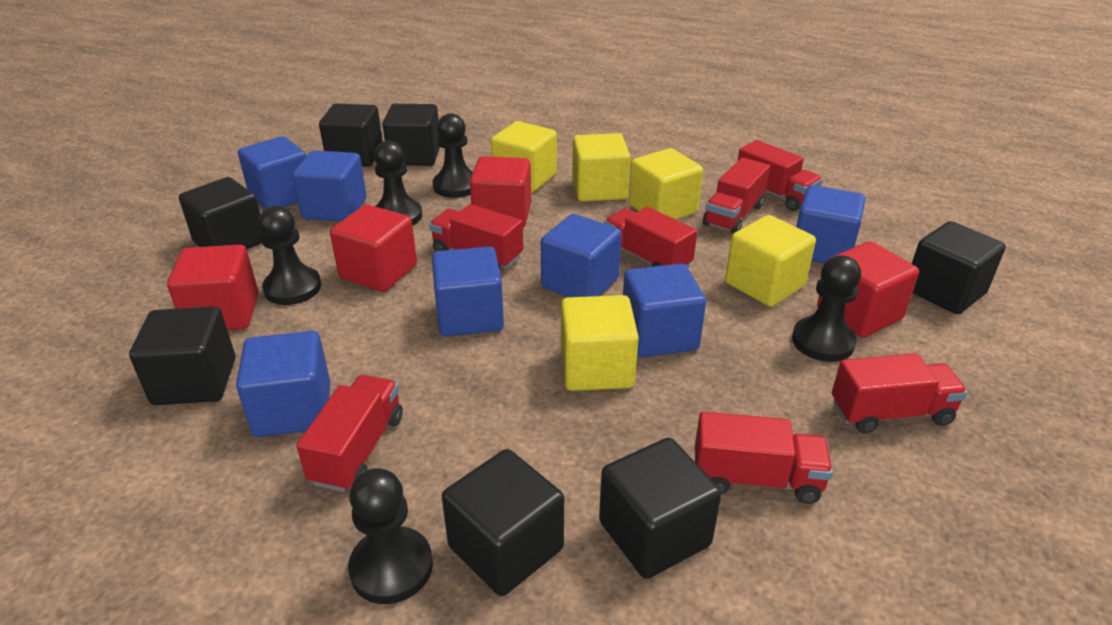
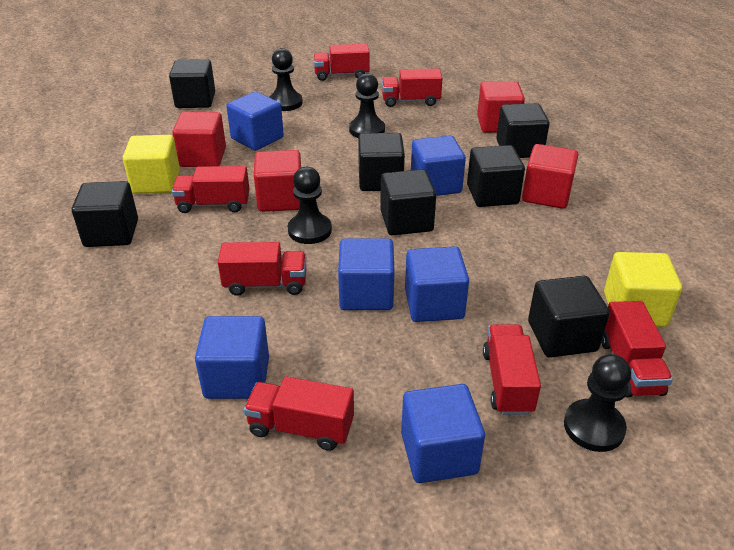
black pawn: 5 -> 4
blue cube: 7 -> 6
yellow cube: 5 -> 2

